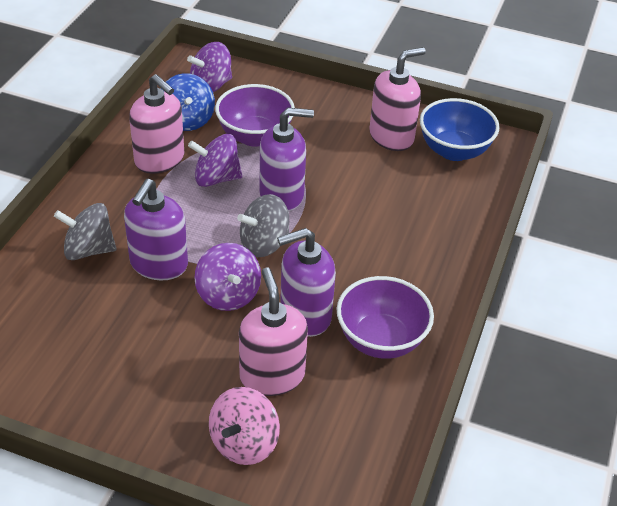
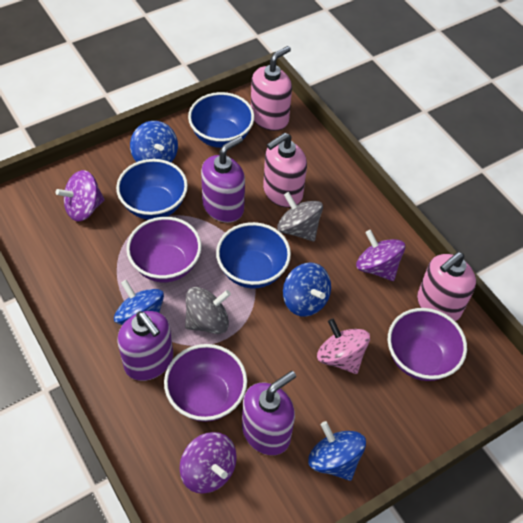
blue bowl: 1 -> 3
blue spinning top: 1 -> 4
purple bowl: 2 -> 3

